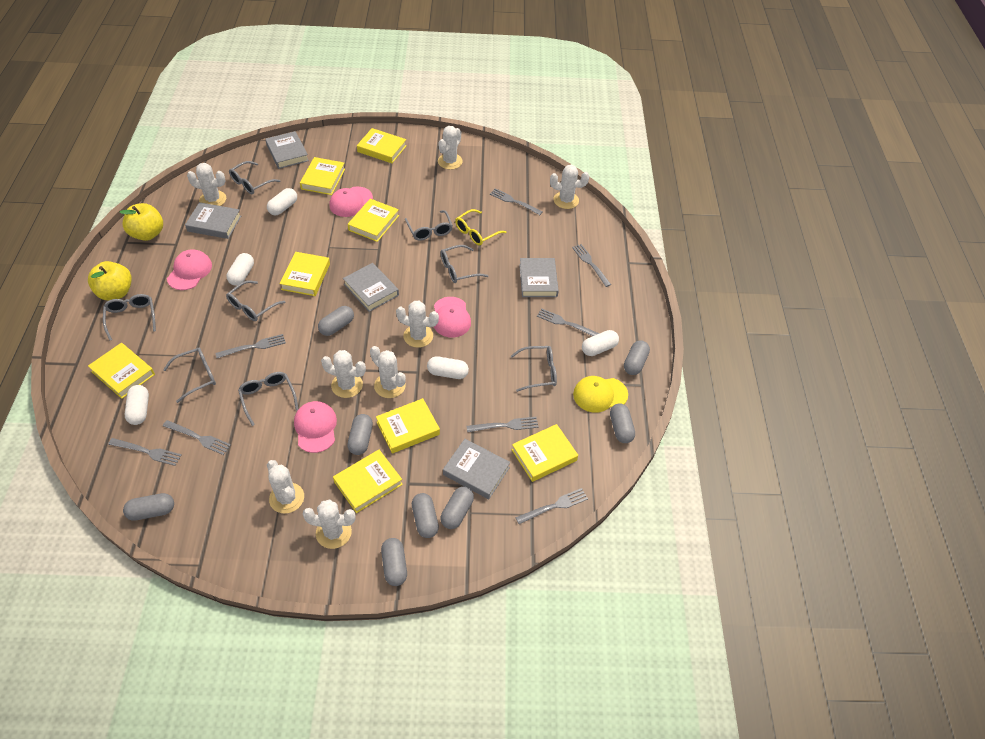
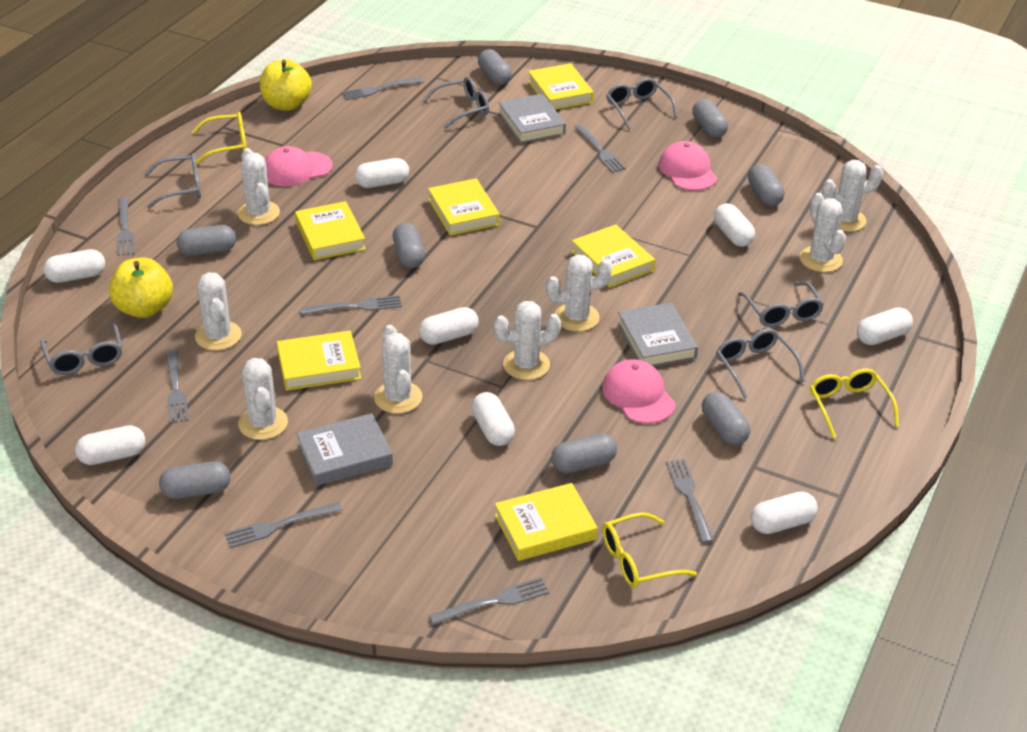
grey book: 5 -> 3
grey glasses: 8 -> 6
pink cap: 4 -> 3
white capsule: 5 -> 8
yellow book: 8 -> 6
yellow cap: 1 -> 0
yellow glasses: 1 -> 3

